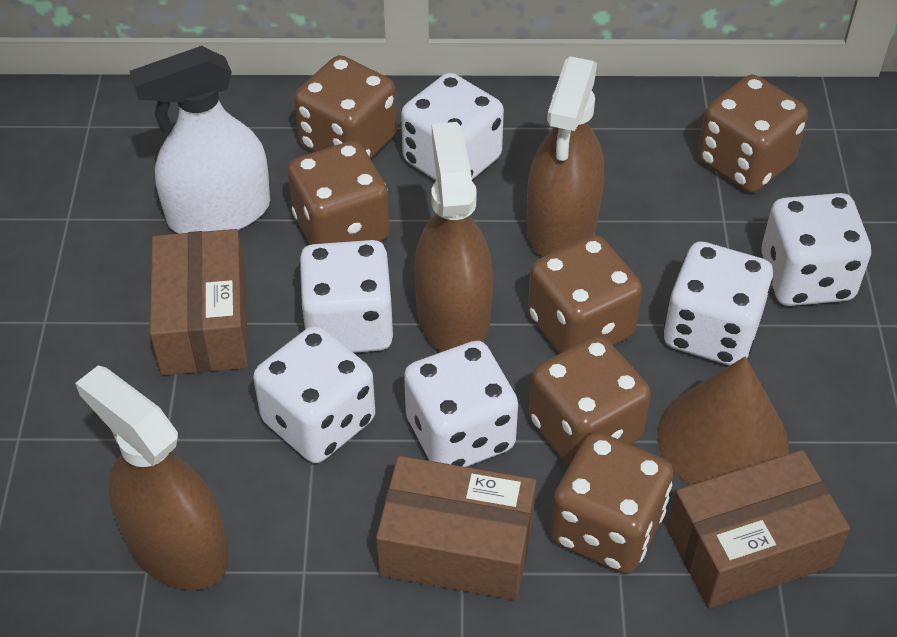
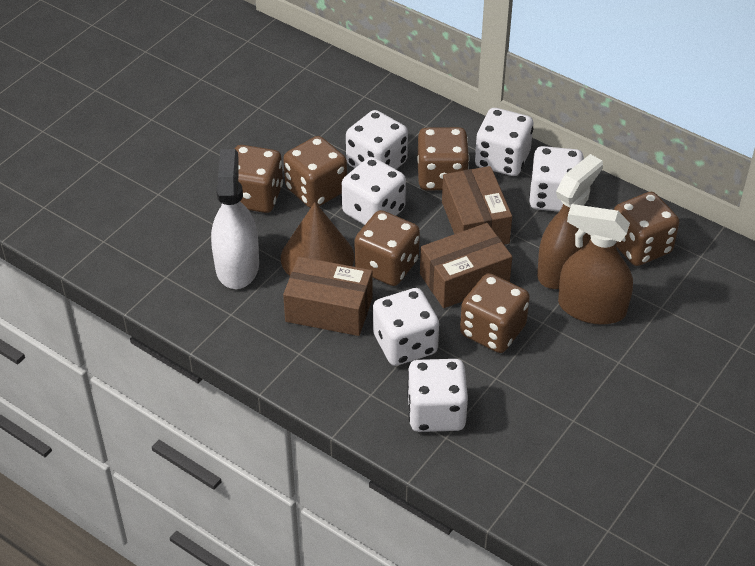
brown spray bottle: 3 -> 2

